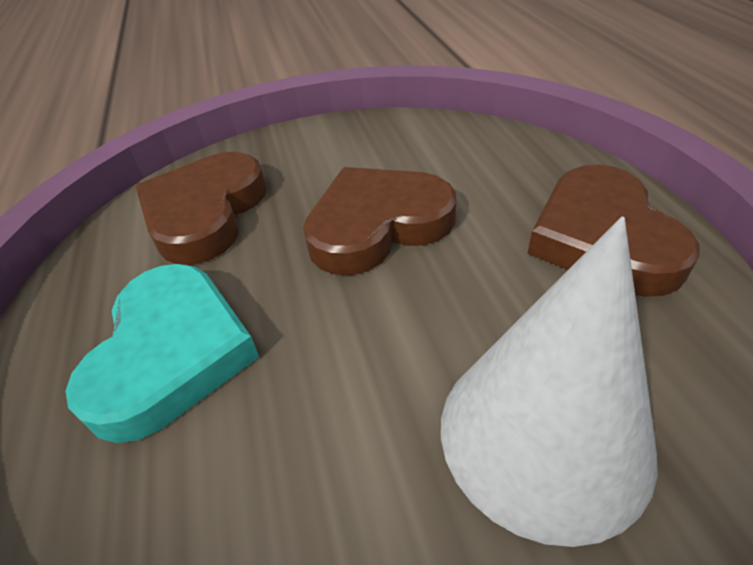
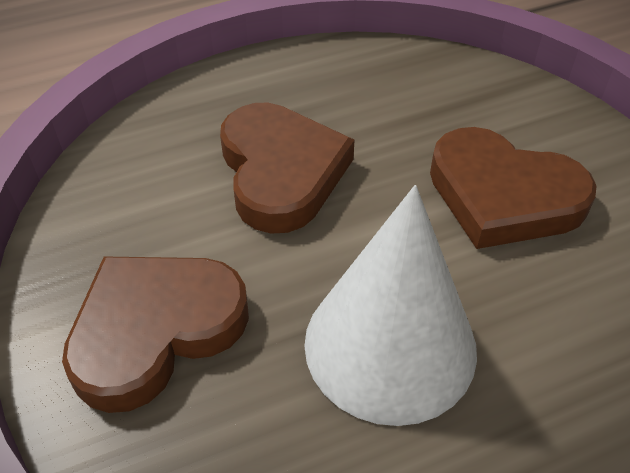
turquoise heart: 1 -> 0

